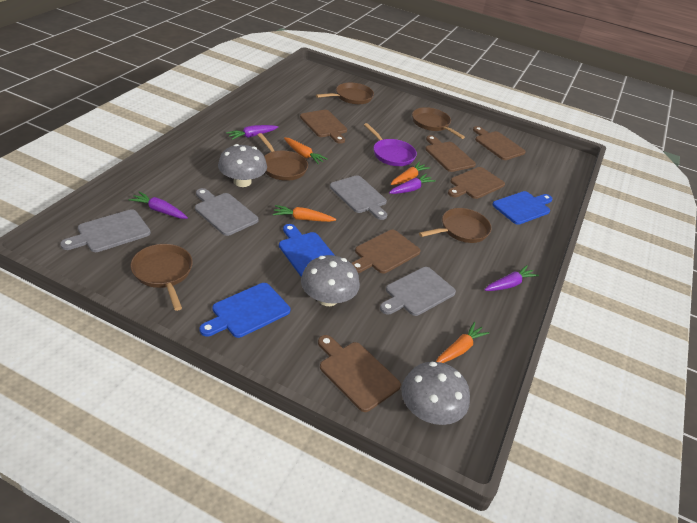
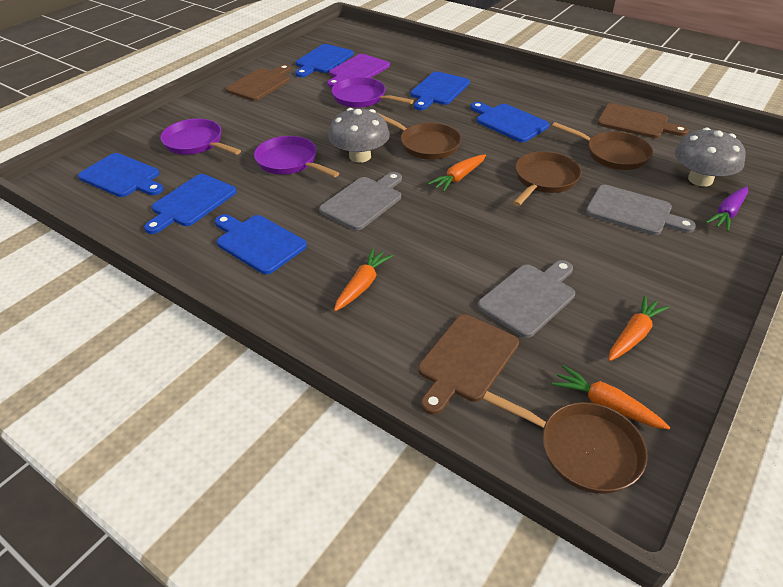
blue cutting board: 3 -> 6
brown cutting board: 6 -> 3
brown pan: 5 -> 4
grey cutting board: 4 -> 3
grey mushroom: 3 -> 2
purple carrot: 4 -> 1
purple cutting board: 0 -> 1
purple pan: 1 -> 3

